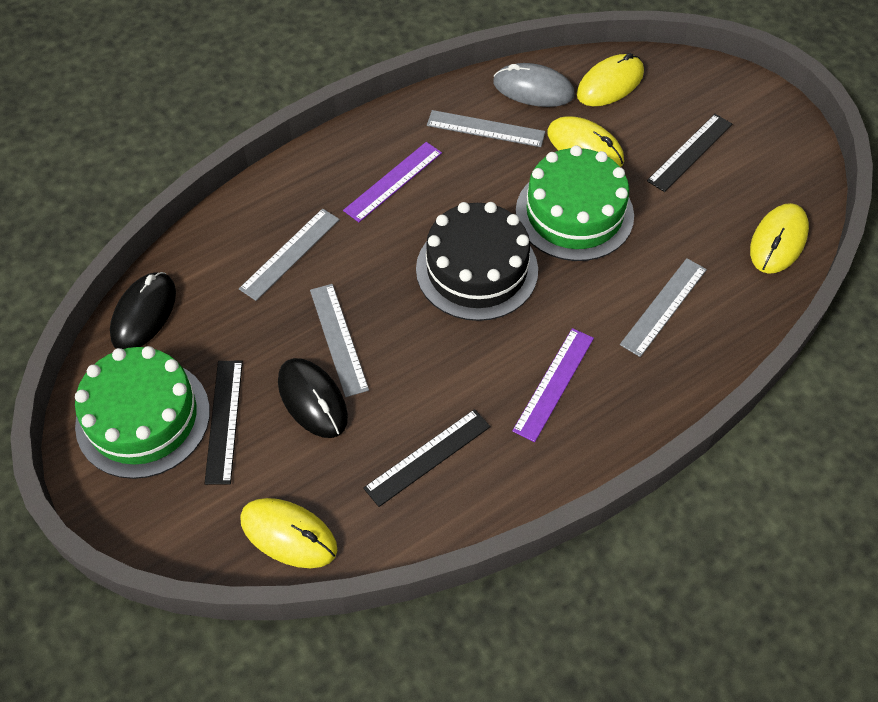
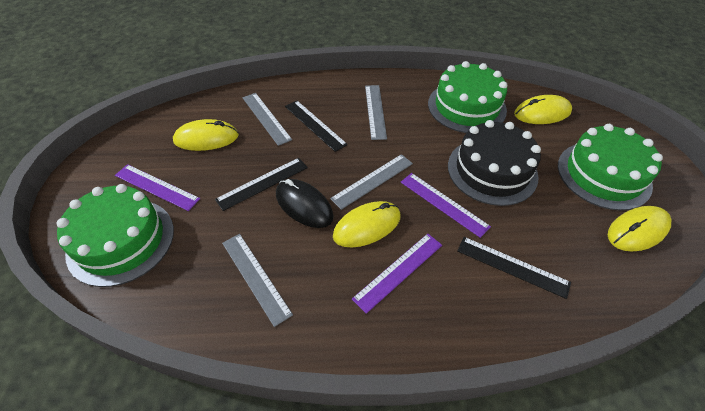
black mouse: 2 -> 1
green cake: 2 -> 3
grey mouse: 1 -> 0
purple ruler: 2 -> 3

